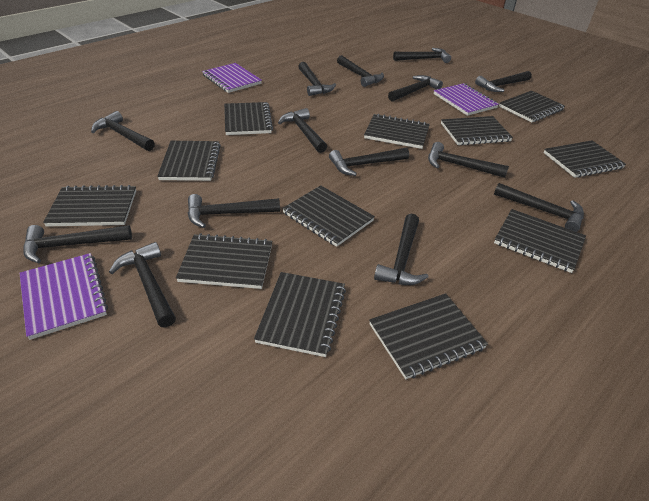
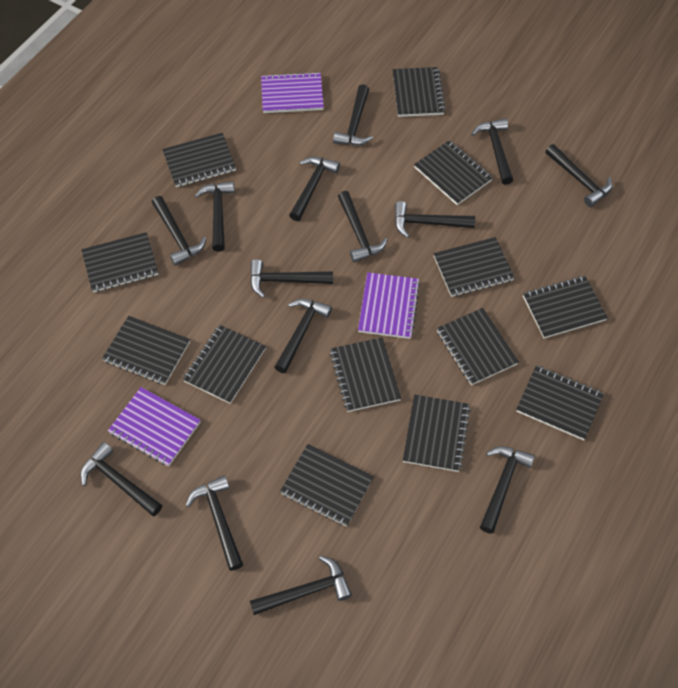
black notebook: 12 -> 13

